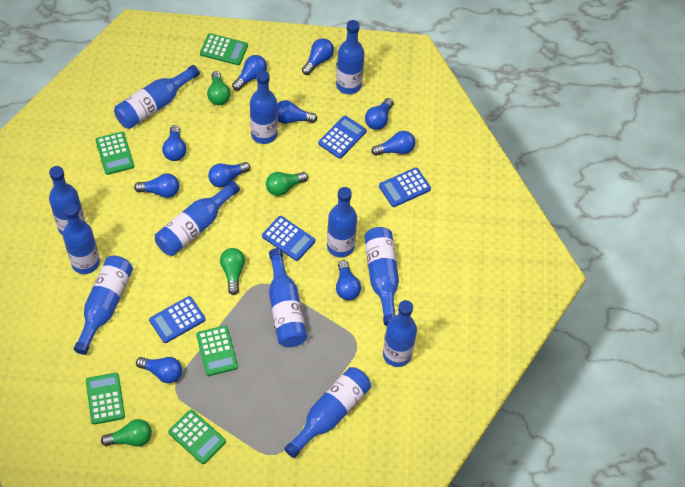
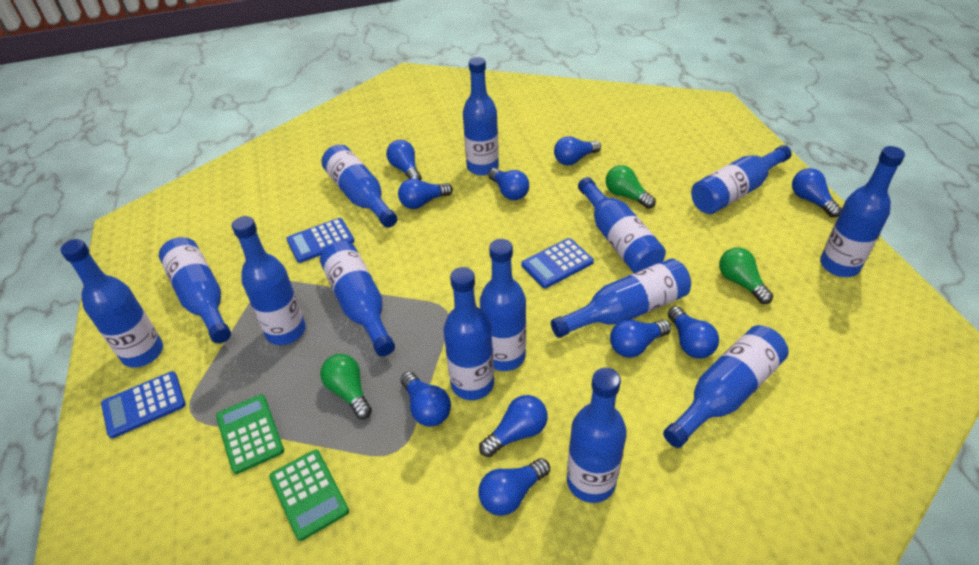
blue bottle: 12 -> 14
blue calculator: 4 -> 3
green calculator: 5 -> 2
green light bulb: 4 -> 3

